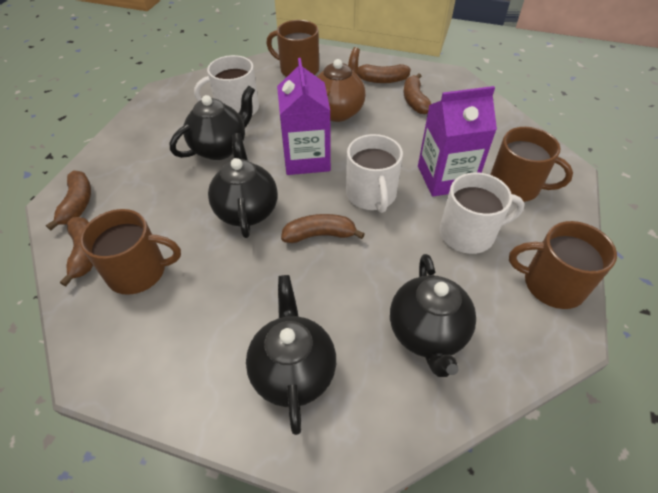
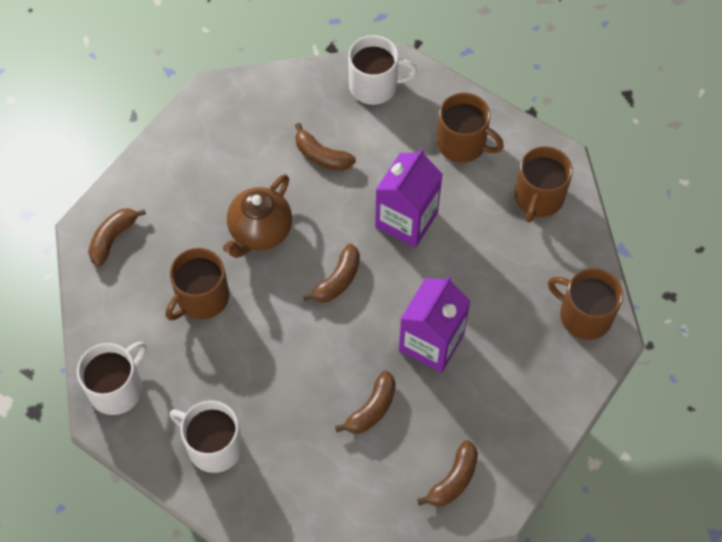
black teapot: 4 -> 0

